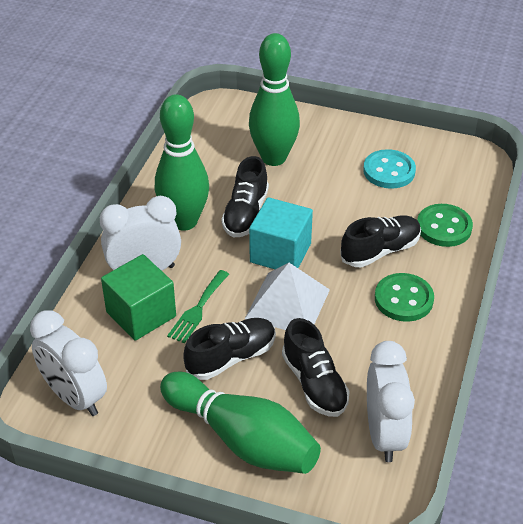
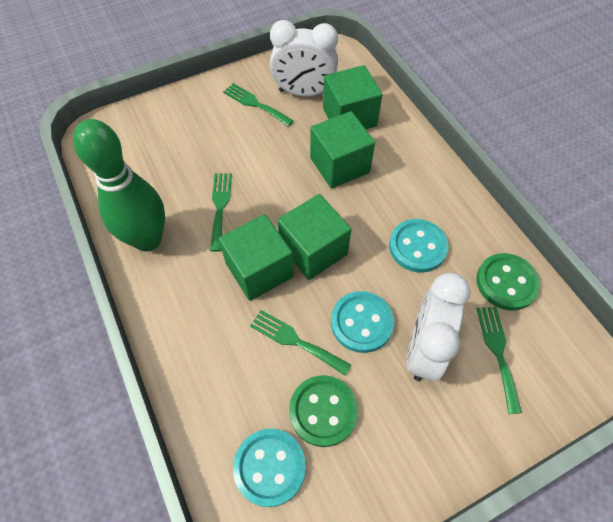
black shoe: 4 -> 0
green bowling pin: 3 -> 1
green cube: 1 -> 4
green fork: 1 -> 4
turquoise button: 1 -> 3
turquoise cube: 1 -> 0
white clock: 3 -> 2
white pyramid: 1 -> 0

